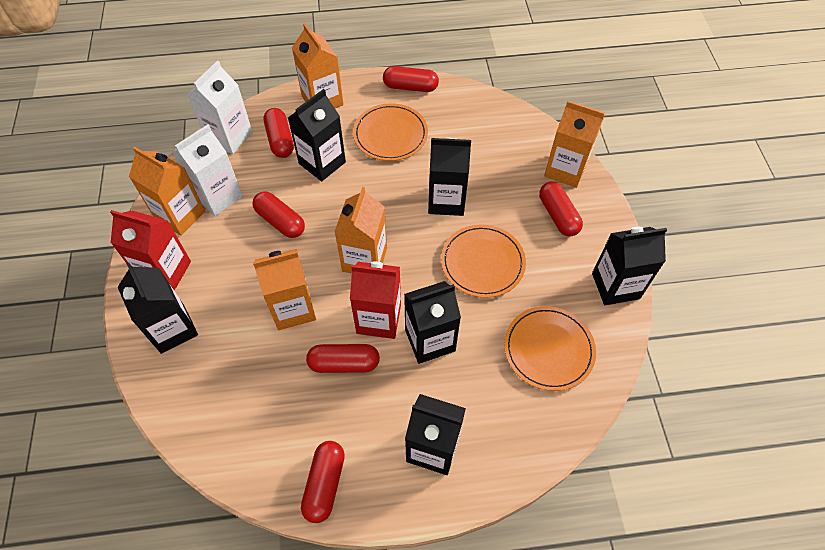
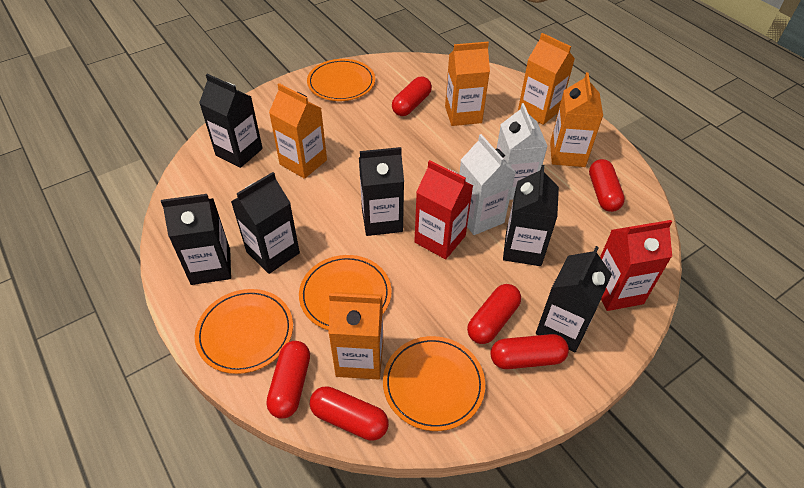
orange plate: 3 -> 4

